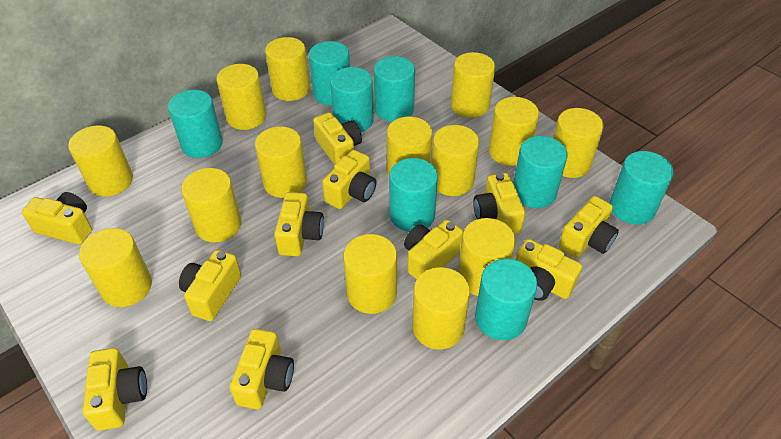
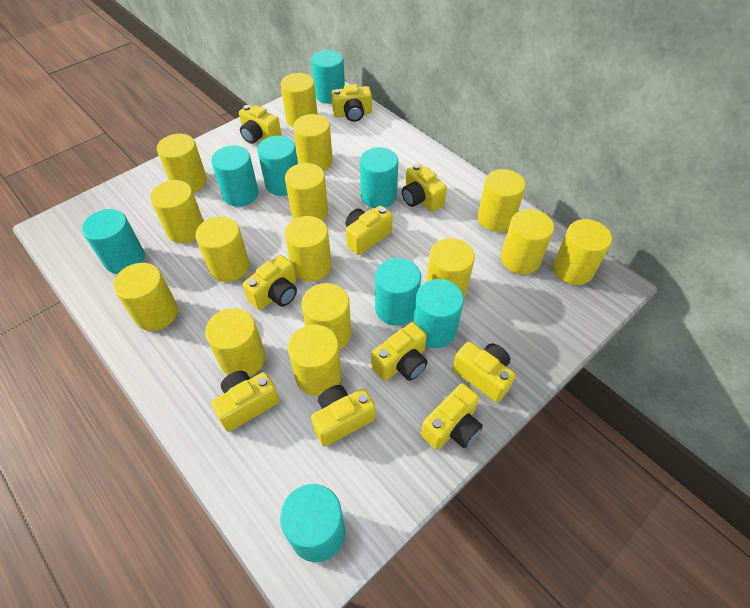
yellow camera: 11 -> 10
yellow cylinder: 14 -> 15

